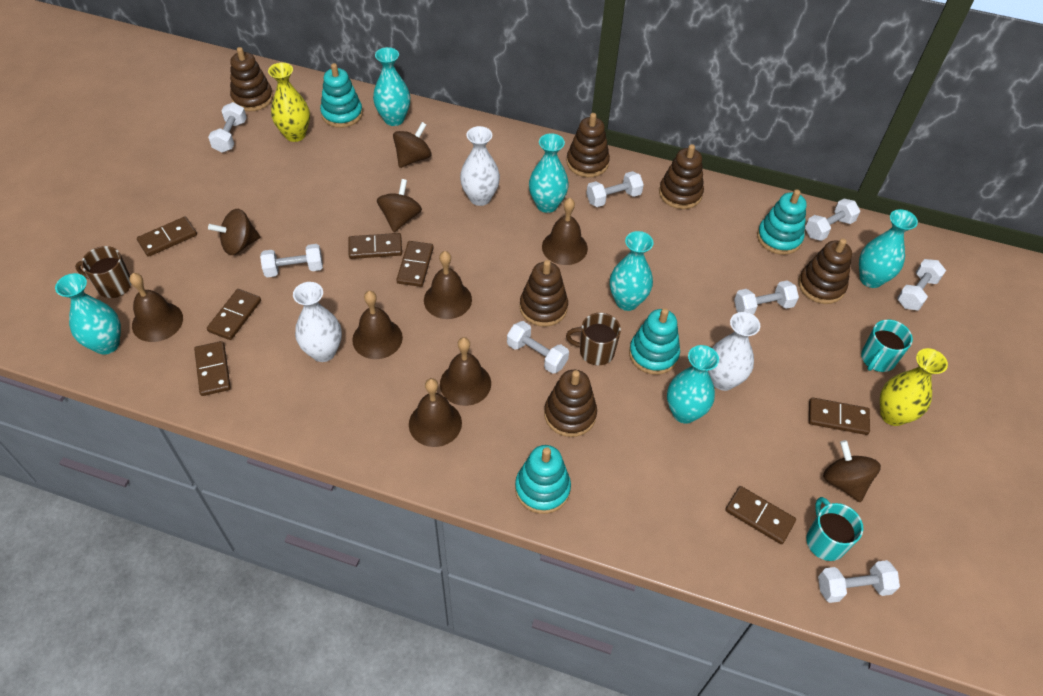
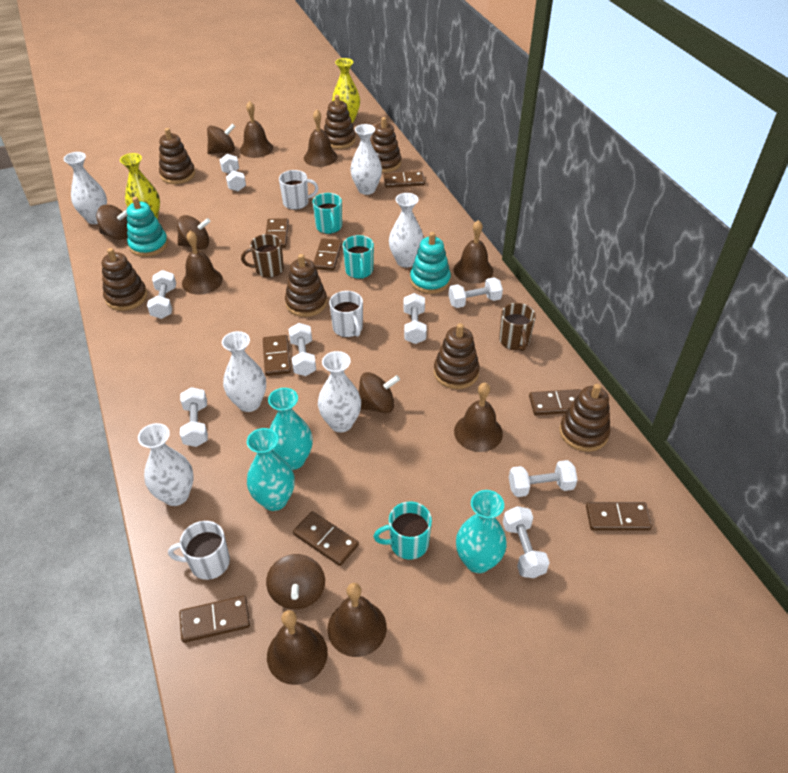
brown bell: 6 -> 7
brown domino: 7 -> 8
brown spinning top: 4 -> 5
brown stacking toy: 6 -> 7
turquoise mug: 2 -> 3
turquoise stacking toy: 4 -> 2
turquoise vase: 6 -> 3
white mug: 0 -> 3
white vase: 3 -> 6

